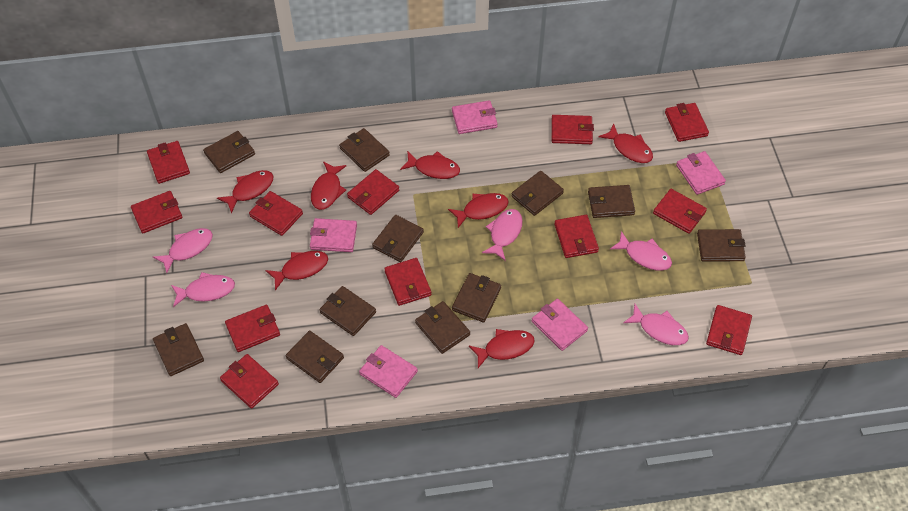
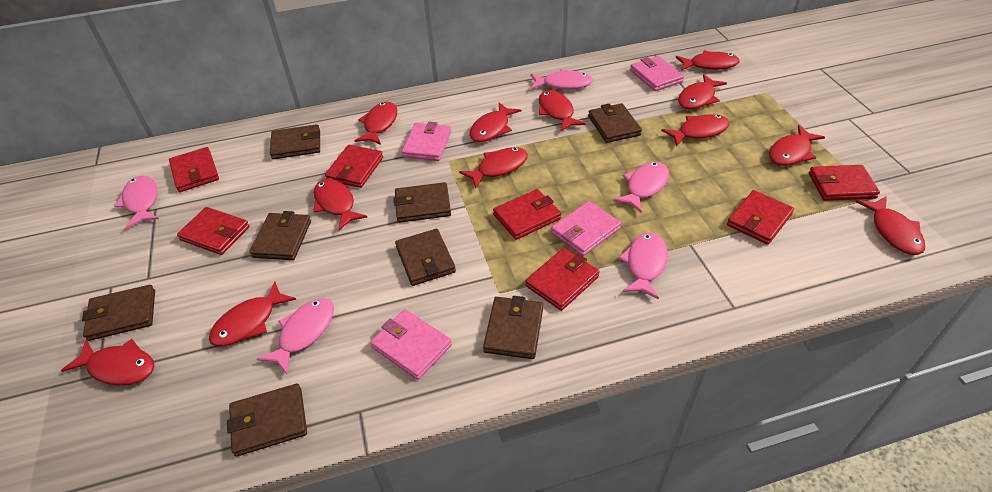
brown wallet: 11 -> 8
pink wallet: 5 -> 4
red fish: 7 -> 12
red wallet: 12 -> 7

